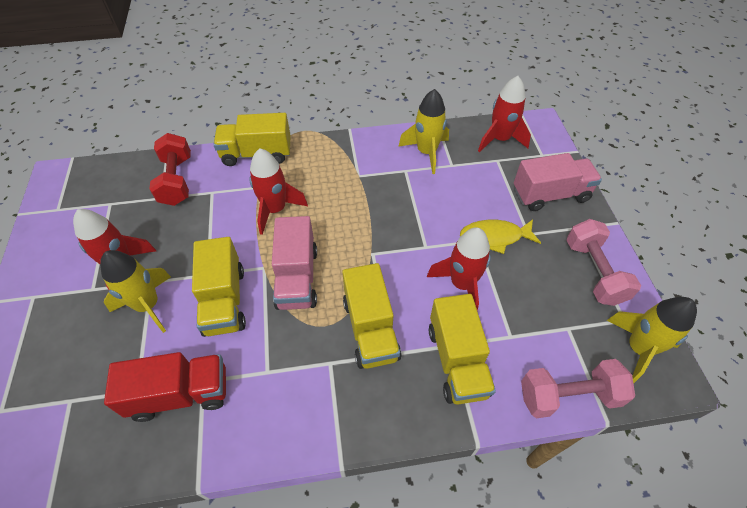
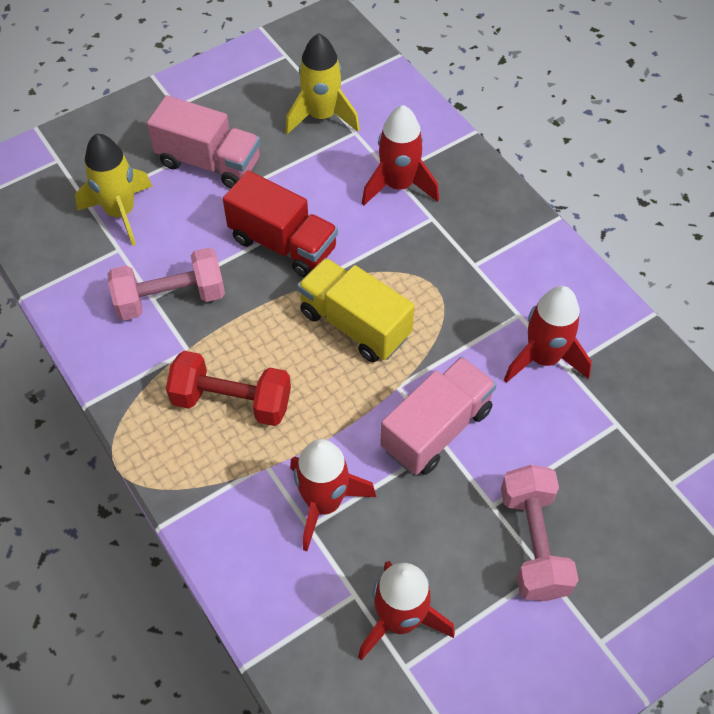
yellow fish: 1 -> 0
yellow rocket: 3 -> 2
yellow truck: 4 -> 1

